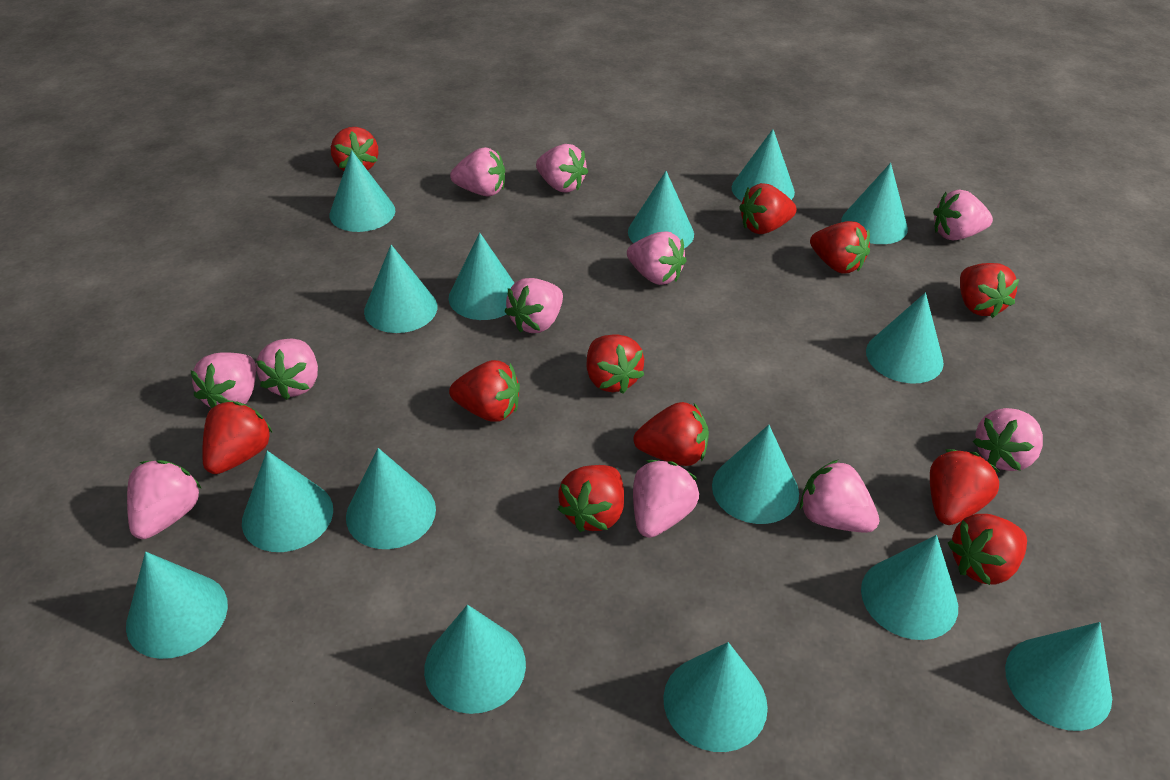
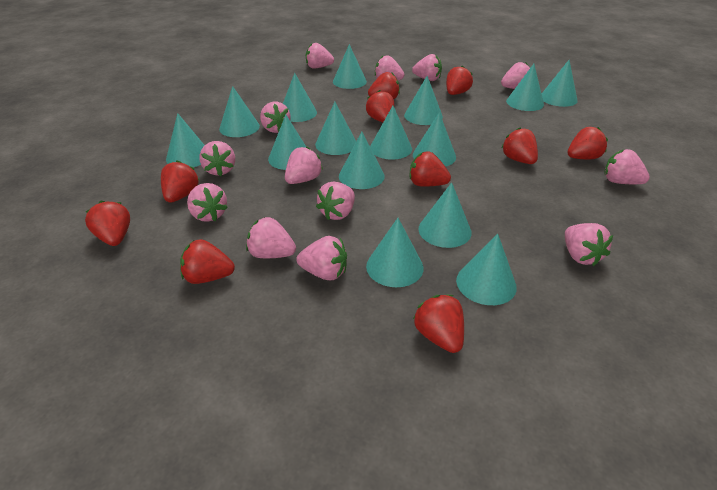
pink strawberry: 11 -> 13
red strawberry: 11 -> 10

